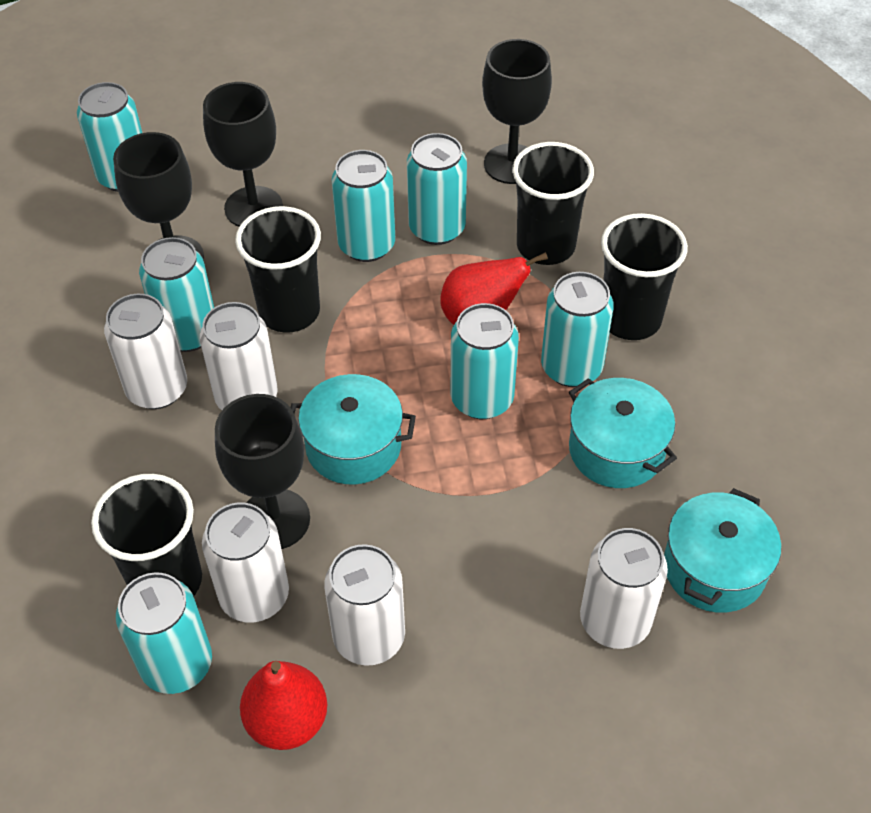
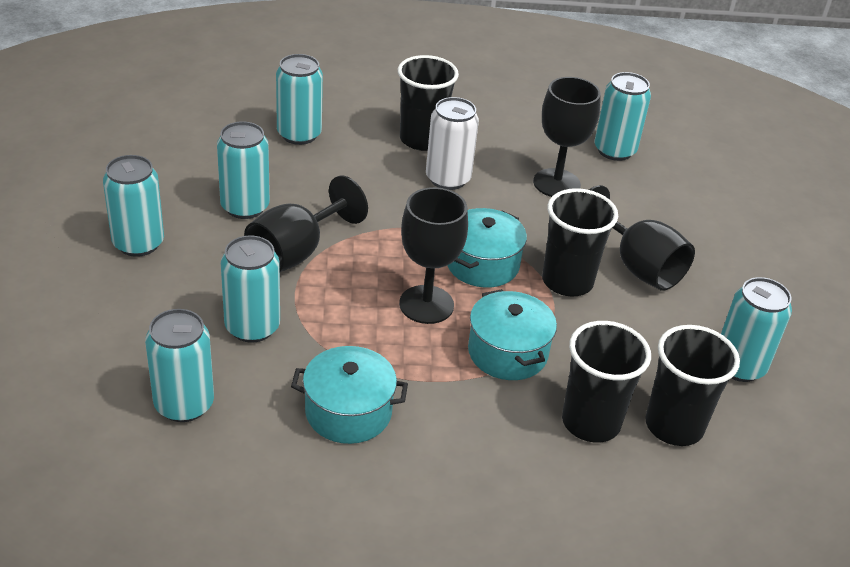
red pear: 2 -> 0
white can: 5 -> 1

